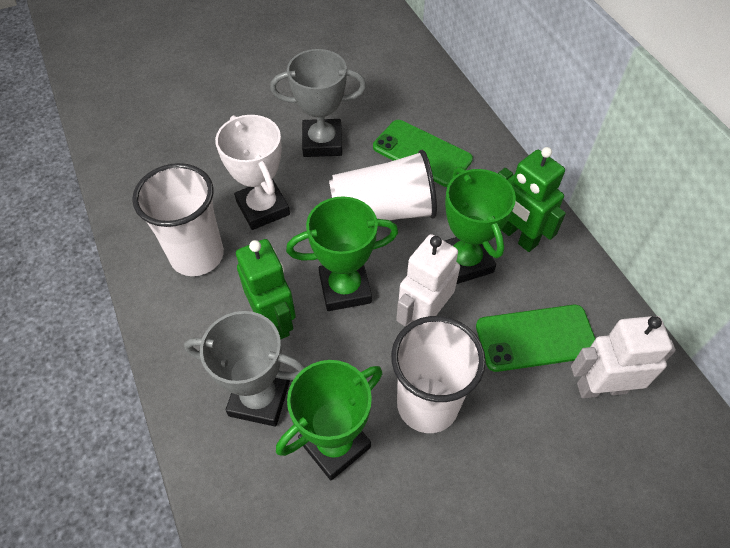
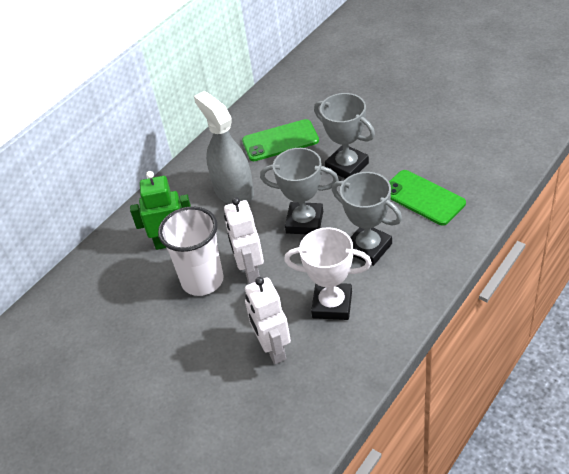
green robot: 2 -> 1
green trophy: 3 -> 0
grey spray bottle: 0 -> 1
grey trophy: 2 -> 3
white cup: 3 -> 1

